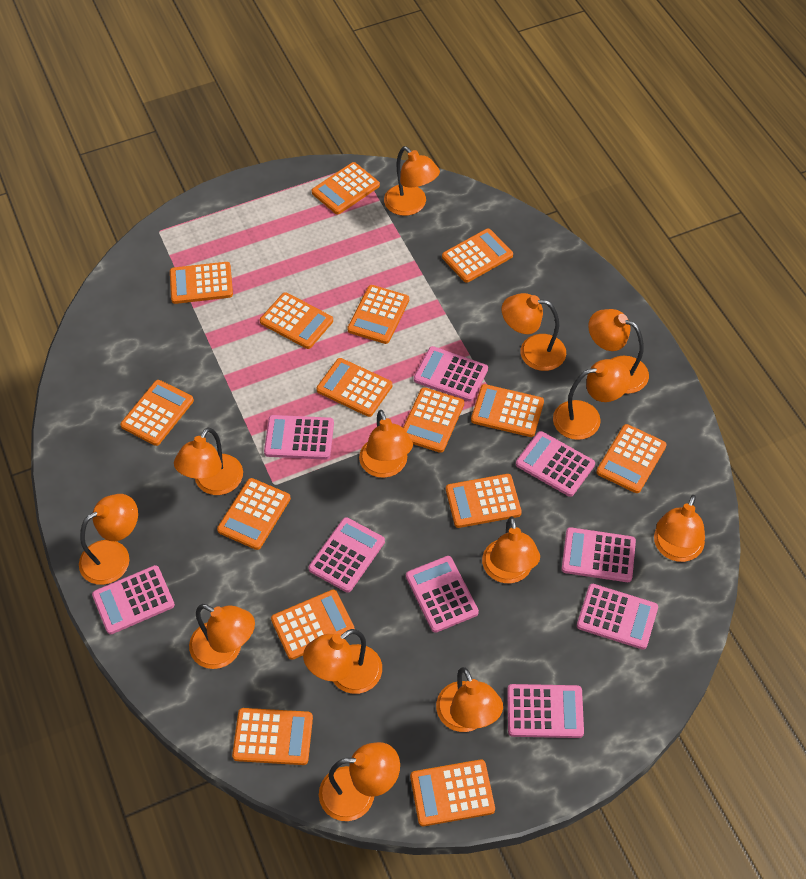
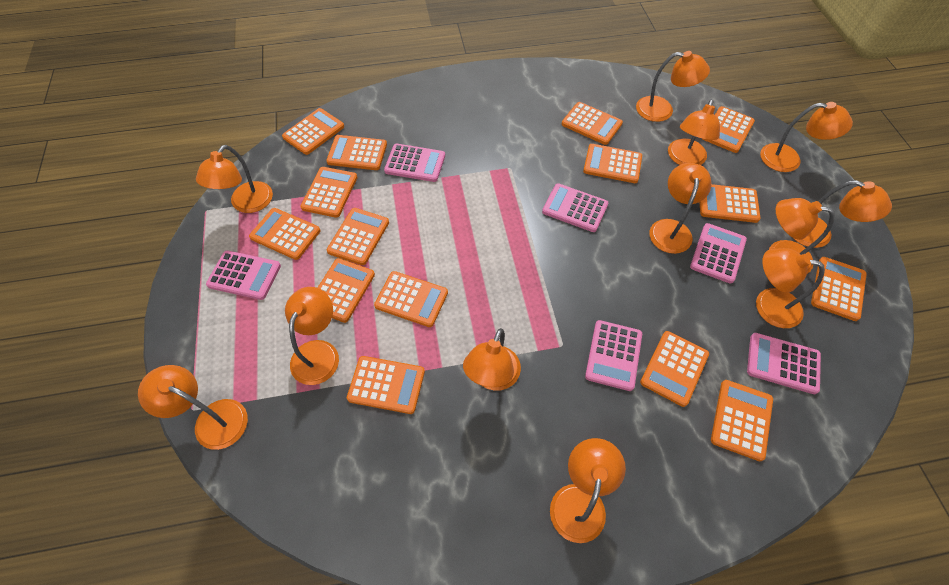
orange lamp: 13 -> 12
pink calculator: 9 -> 6

